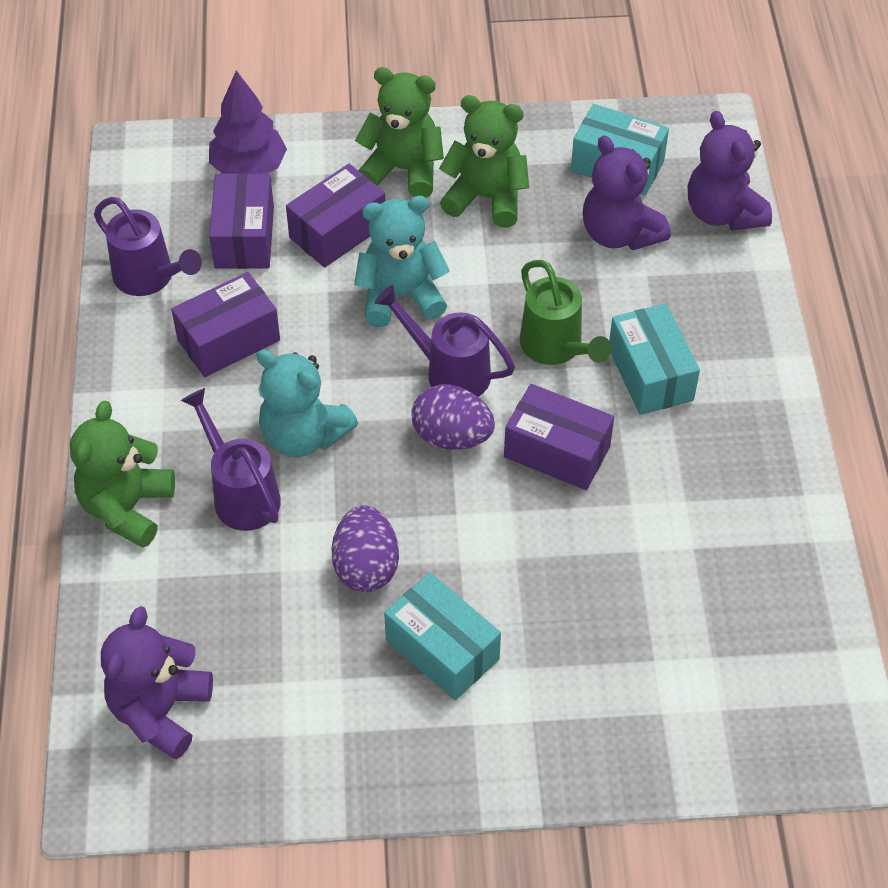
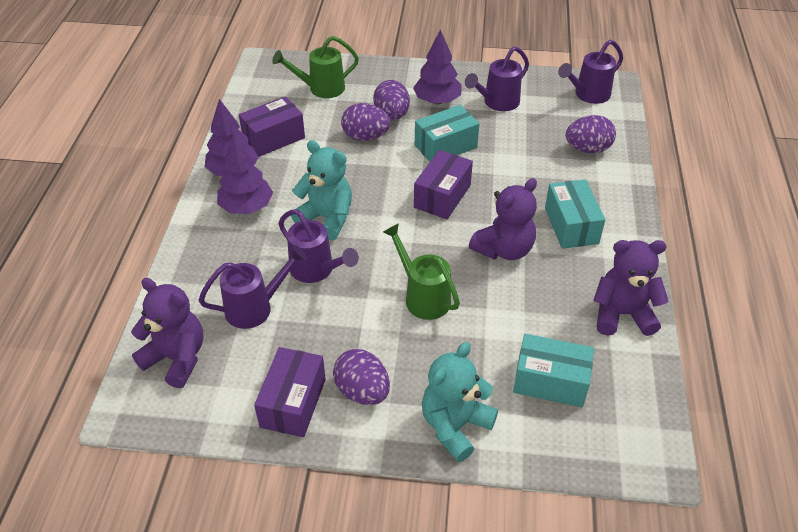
green teddy bear: 3 -> 0
green watering can: 1 -> 2
purple box: 4 -> 3
purple egg: 2 -> 4
purple tree: 1 -> 3
purple watering can: 3 -> 4

